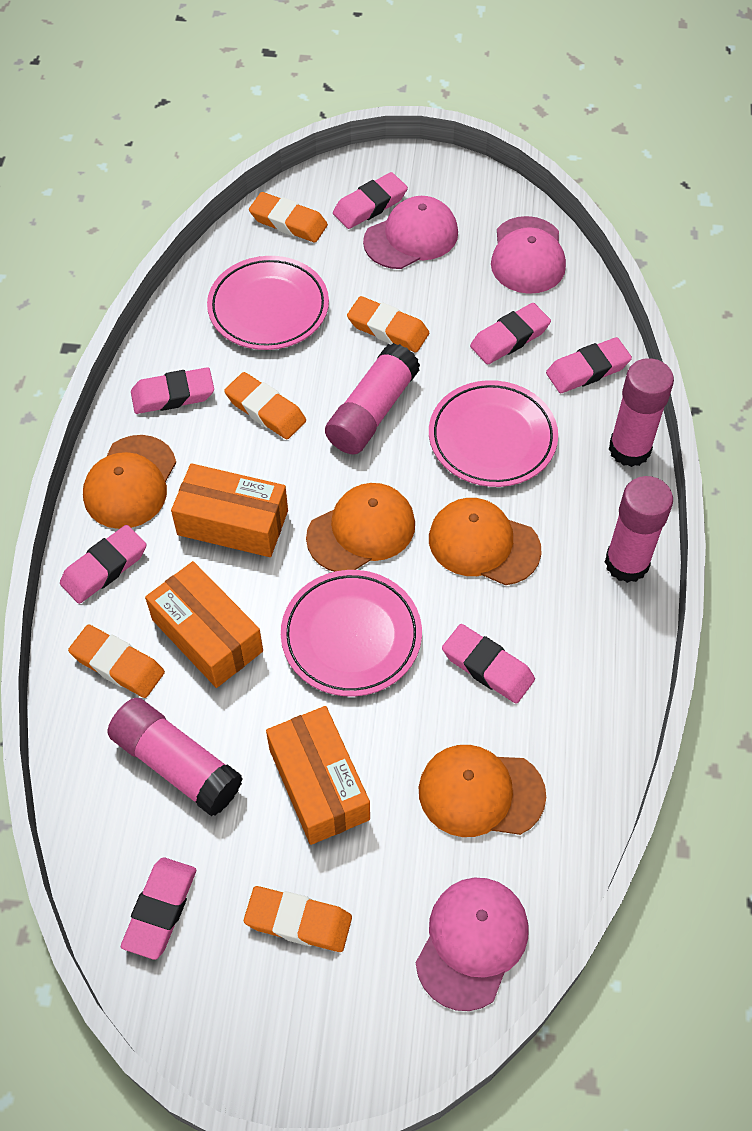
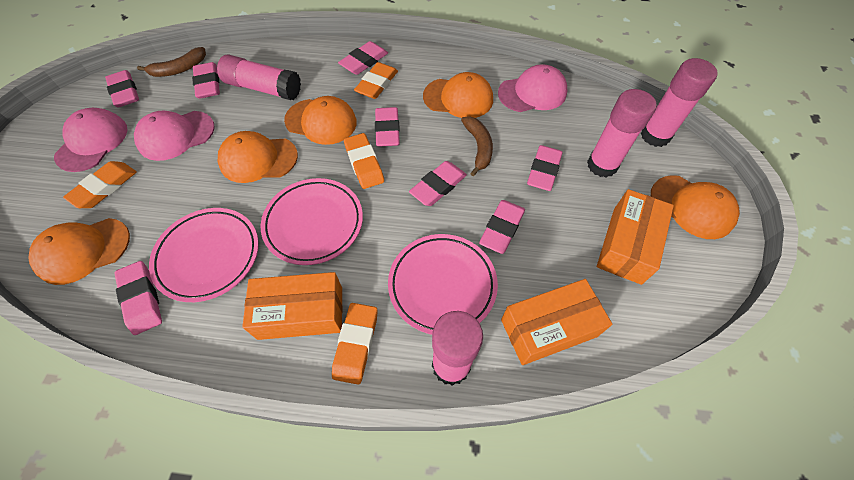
brown banana: 0 -> 2
orange cap: 4 -> 5
orange eraser: 5 -> 4
pink eraser: 7 -> 8

